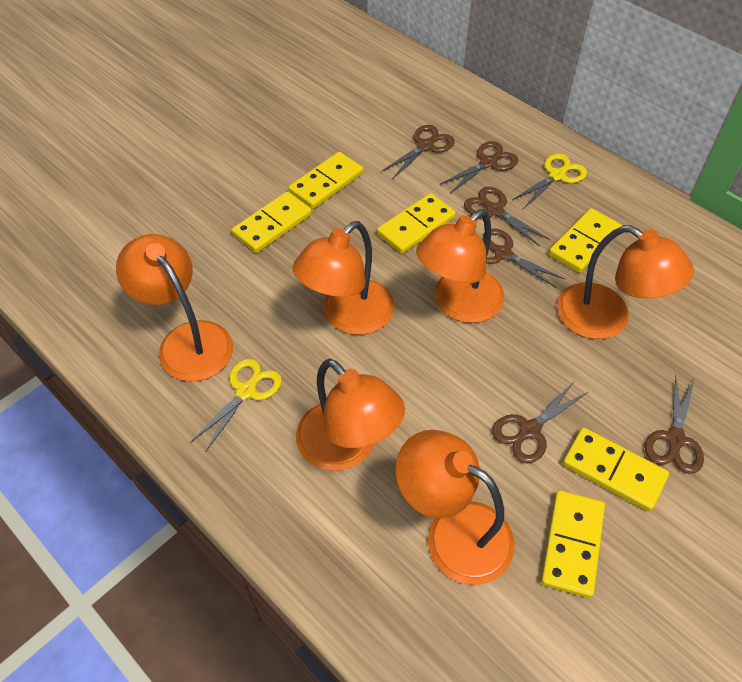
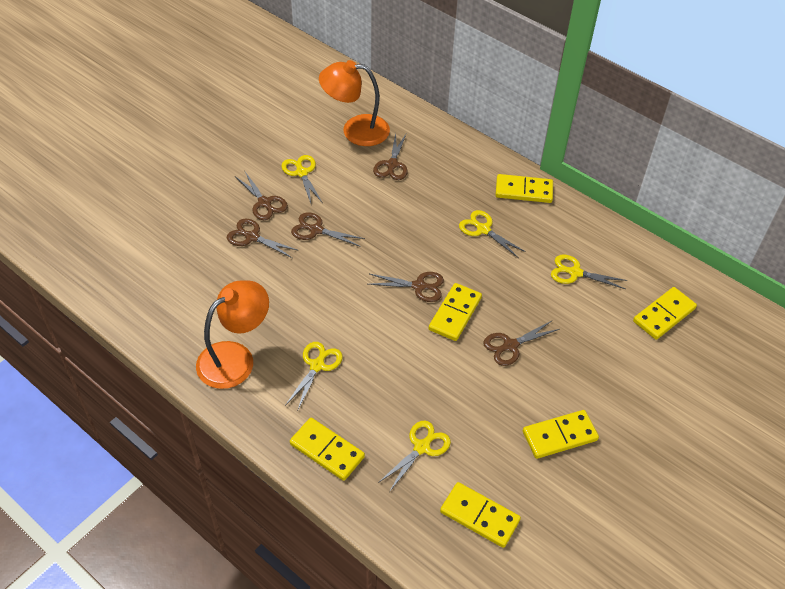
orange lamp: 6 -> 2
yellow scissors: 2 -> 5

